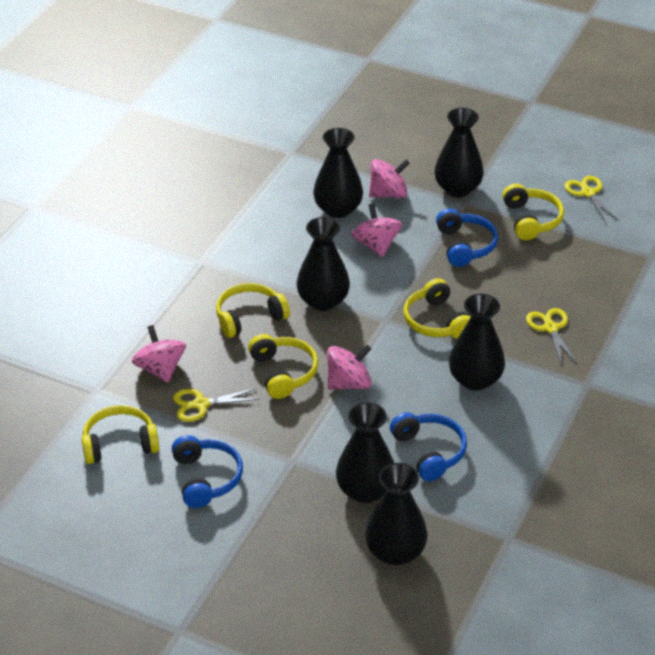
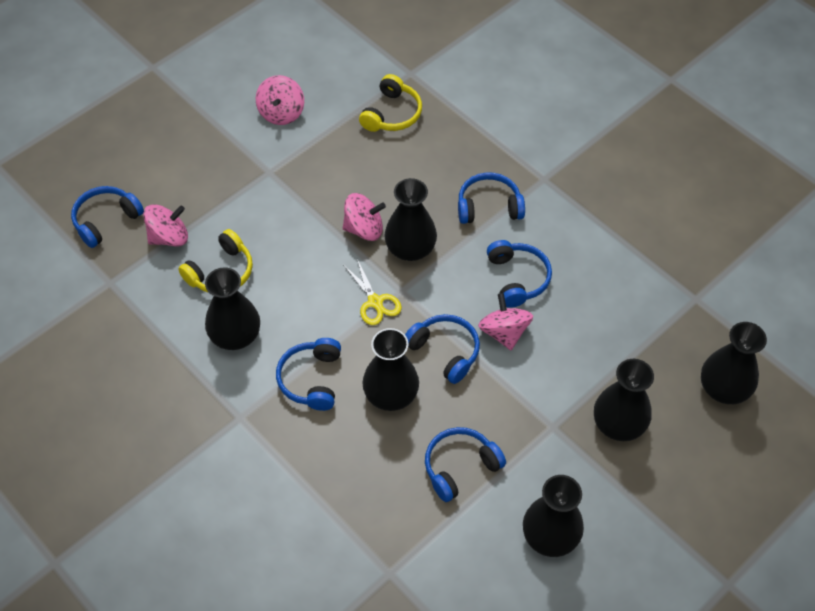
blue headphones: 3 -> 6
yellow headphones: 5 -> 2
yellow scissors: 3 -> 1

